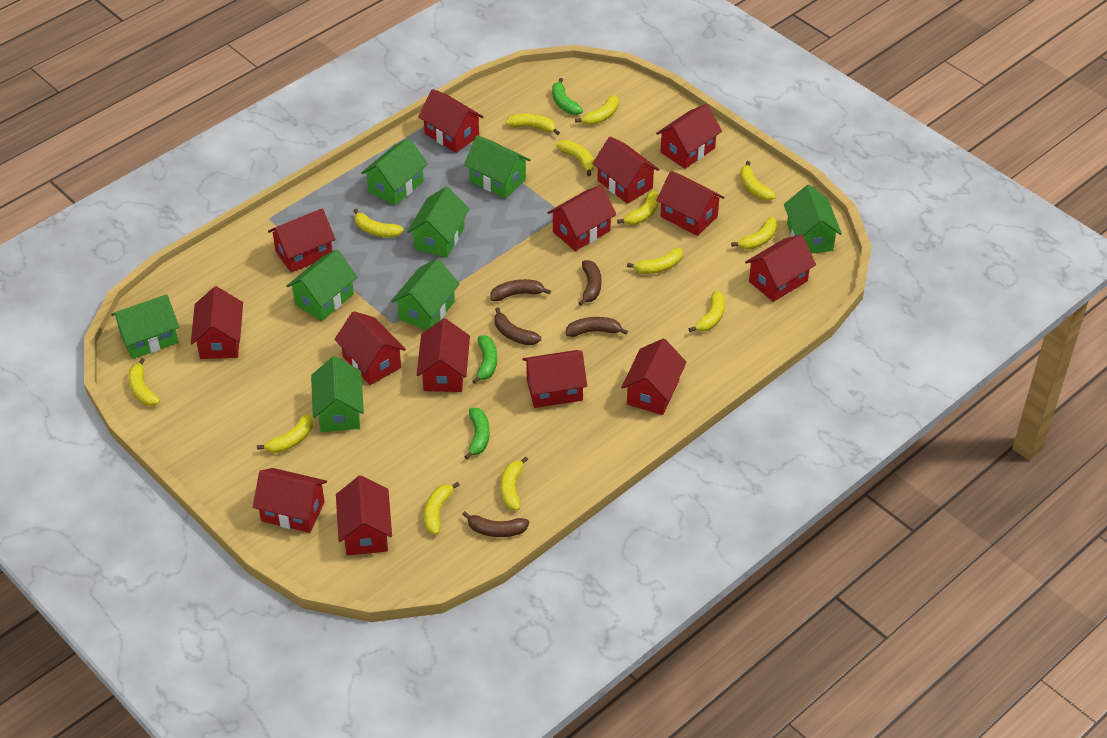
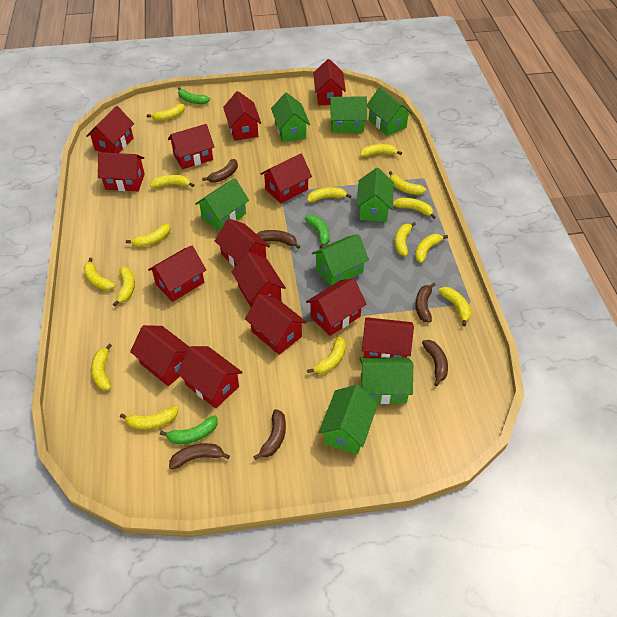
brown banana: 5 -> 6
yellow banana: 13 -> 15

